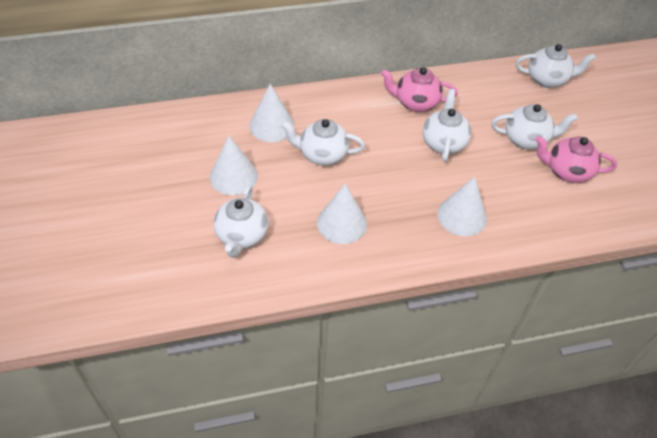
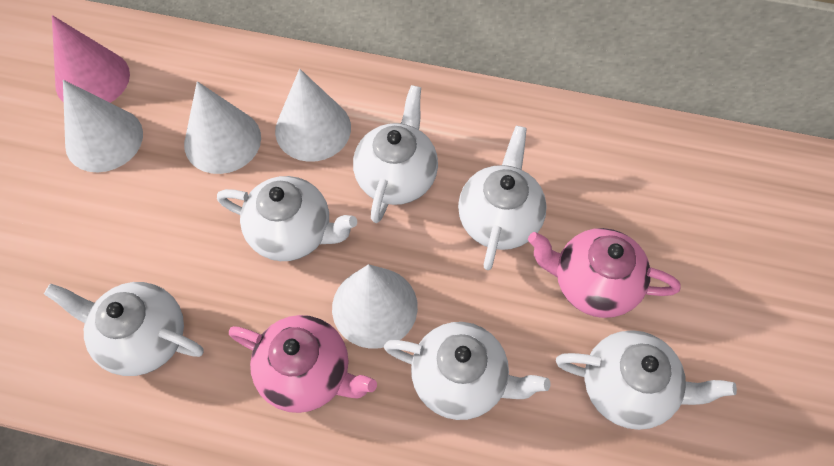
pink cone: 0 -> 1
white teapot: 5 -> 6

